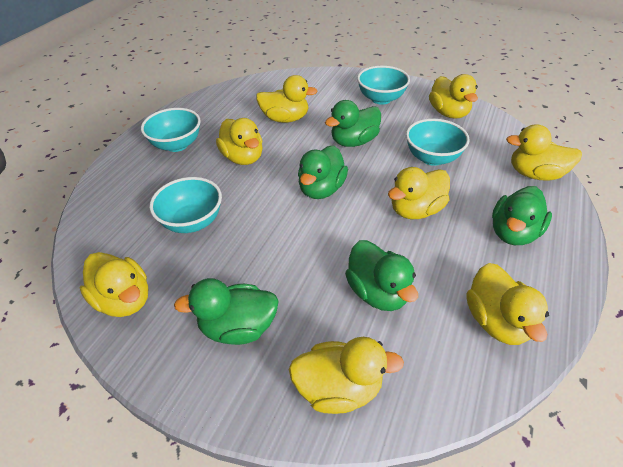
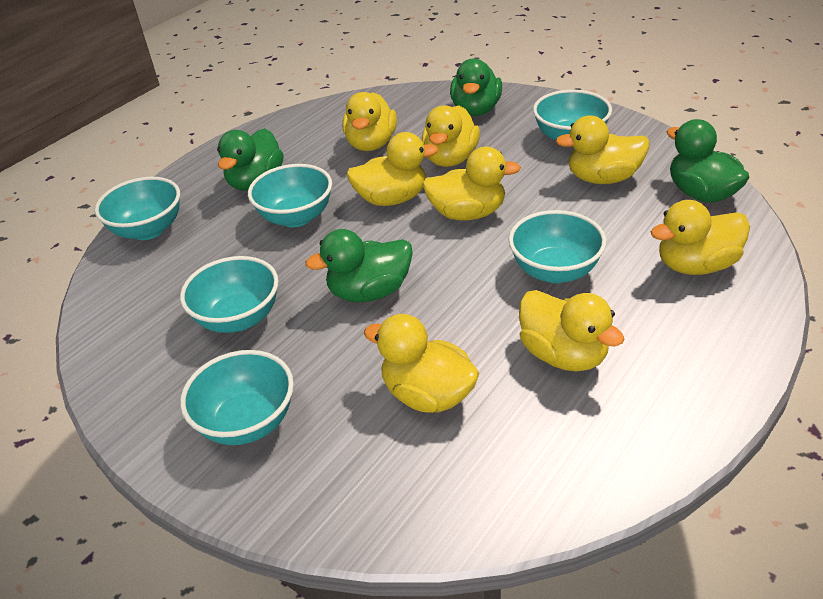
green duck: 5 -> 4
turquoise bowl: 4 -> 6

